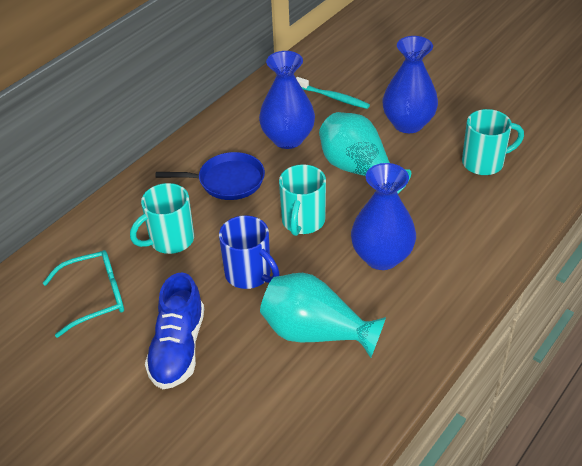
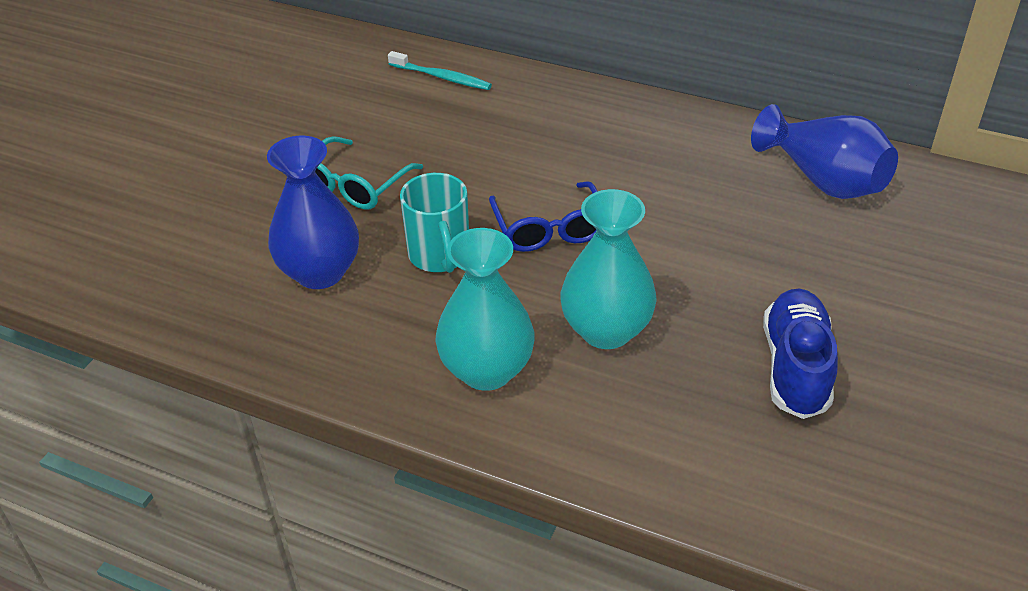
blue glasses: 0 -> 1
blue mug: 1 -> 0
blue pan: 1 -> 0
blue vase: 3 -> 2
turquoise mug: 3 -> 1

